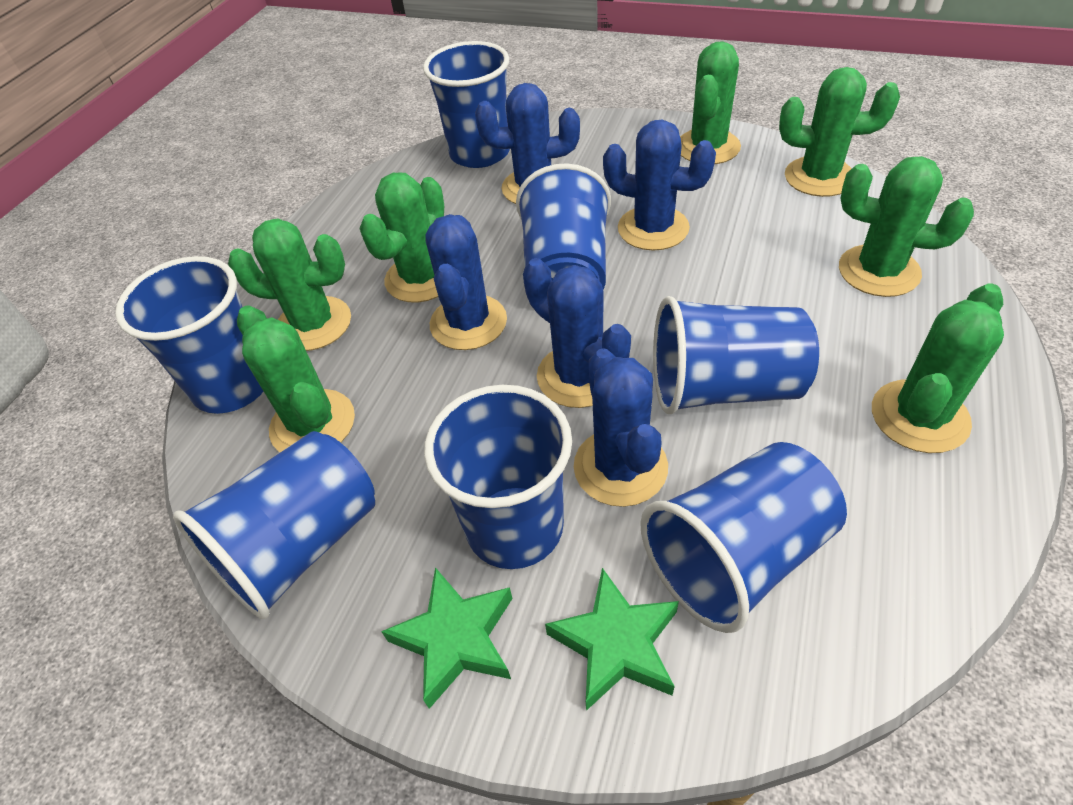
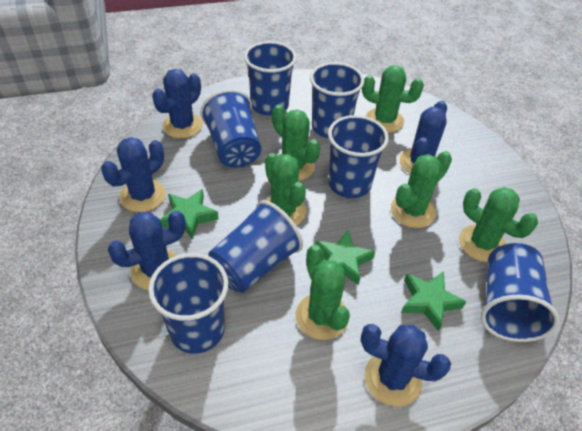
green cactus: 7 -> 6
green star: 2 -> 3

